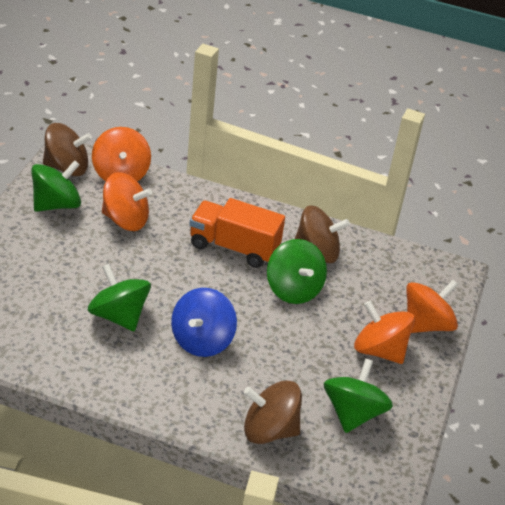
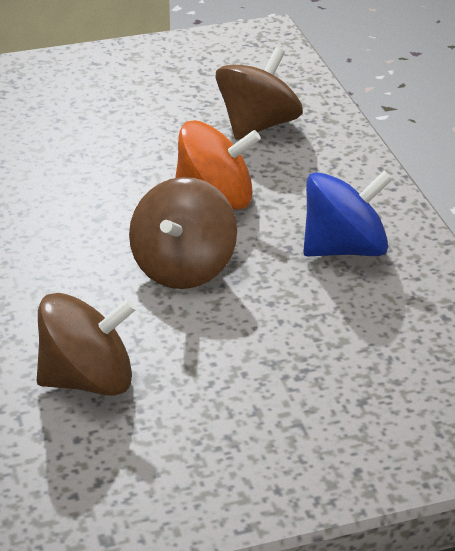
green spinning top: 4 -> 0
orange spinning top: 4 -> 1
orange truck: 1 -> 0

